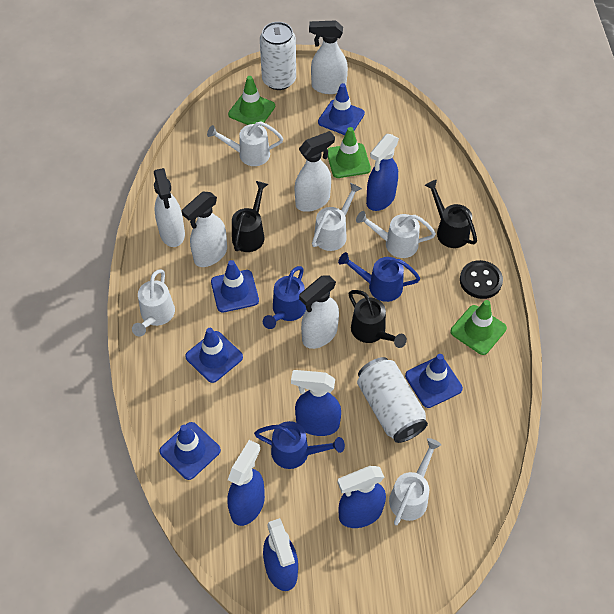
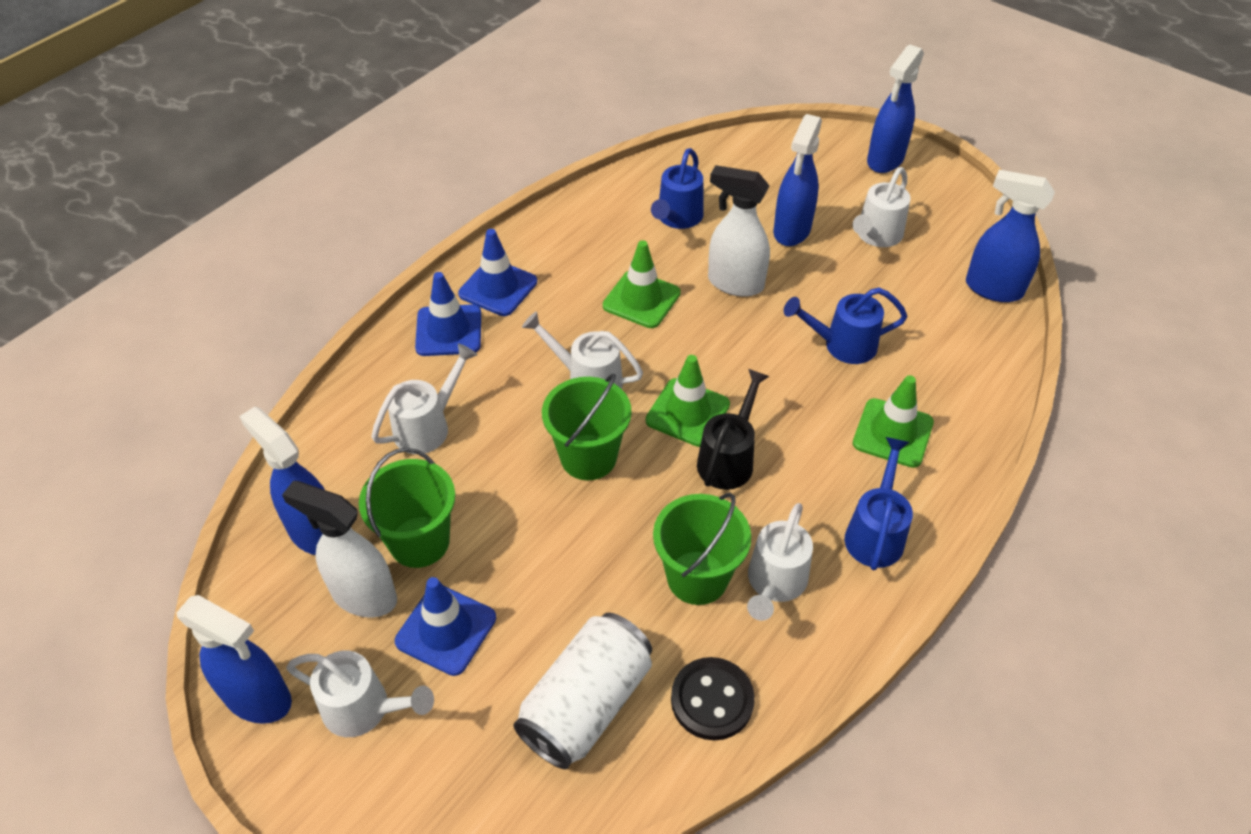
black watering can: 3 -> 1
blue traffic cone: 5 -> 3
green bucket: 0 -> 3
white can: 2 -> 1
white spray bottle: 5 -> 2

